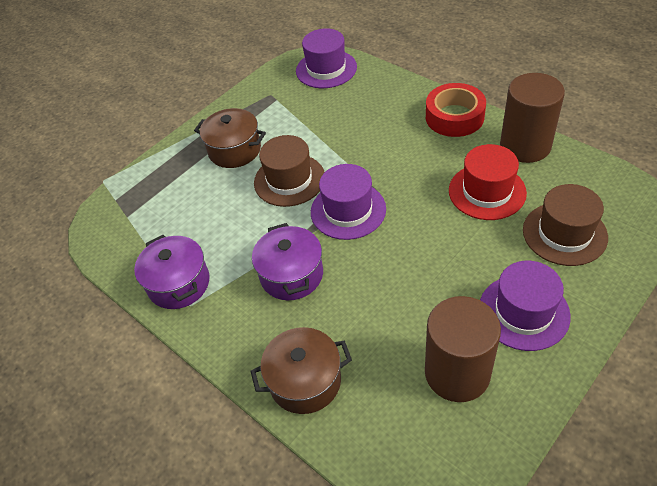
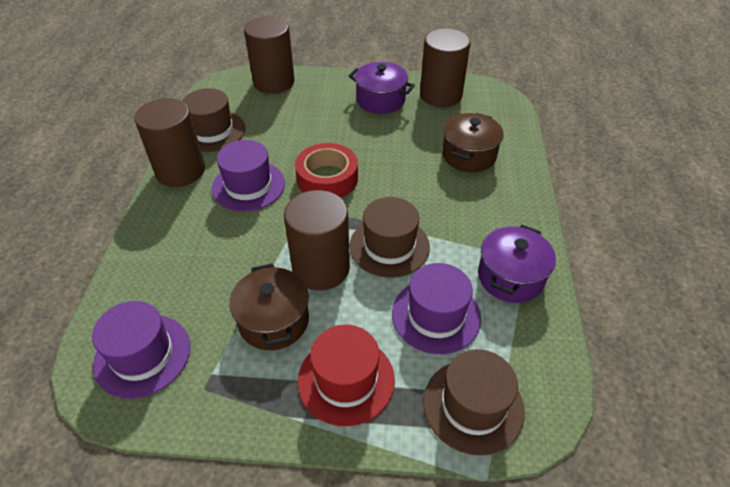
brown cylinder: 2 -> 4
brown hat: 2 -> 3

